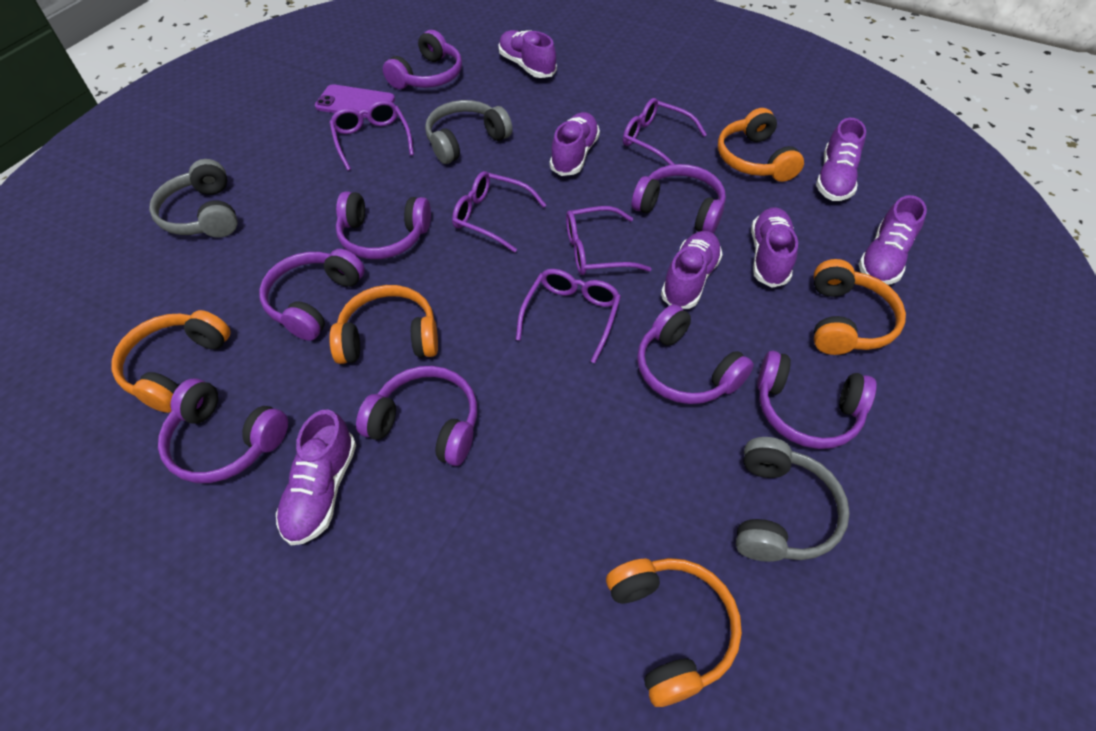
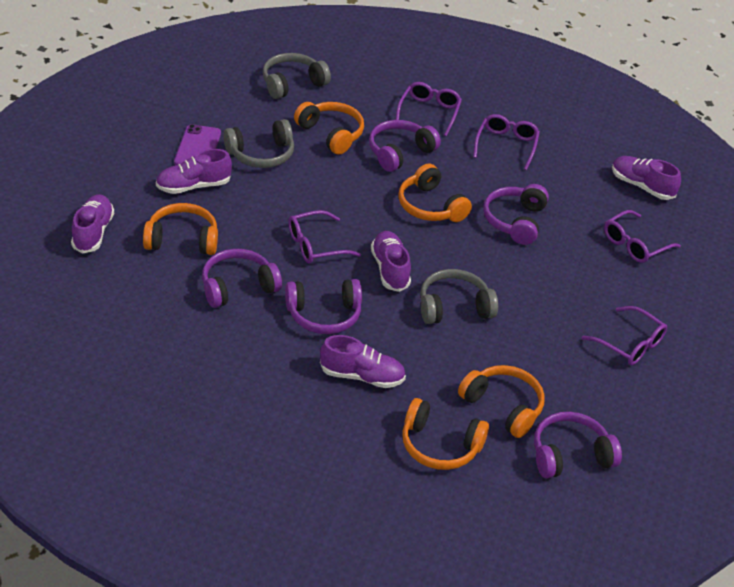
purple headphones: 8 -> 5
purple shoe: 7 -> 5

